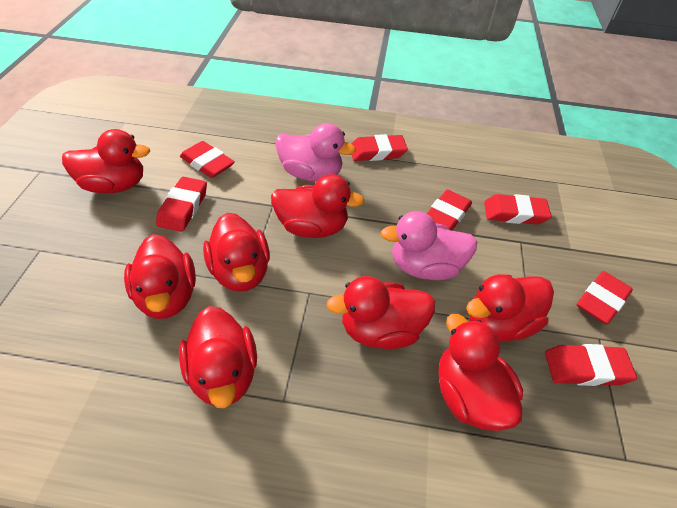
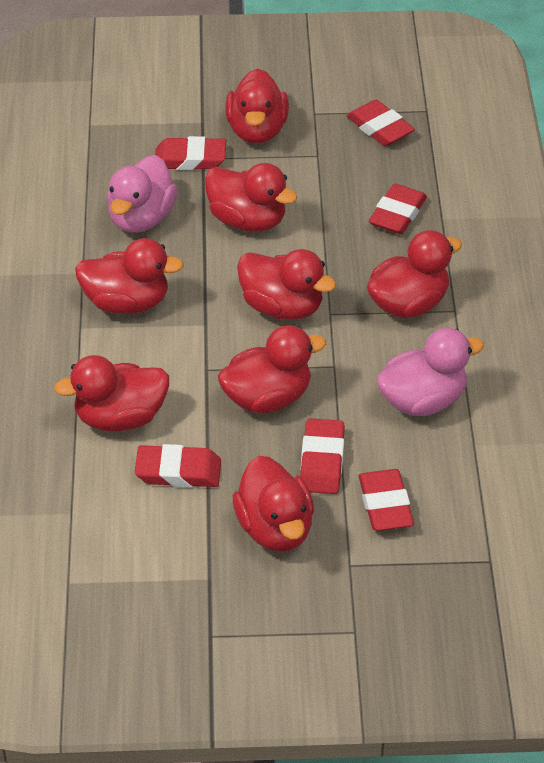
red eraser: 7 -> 6

